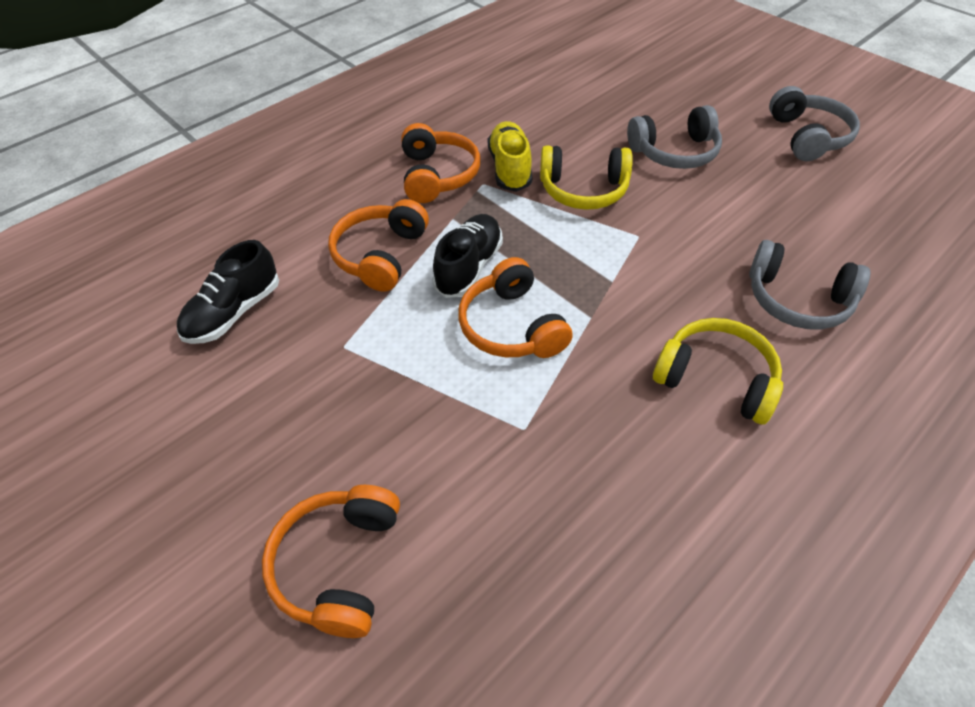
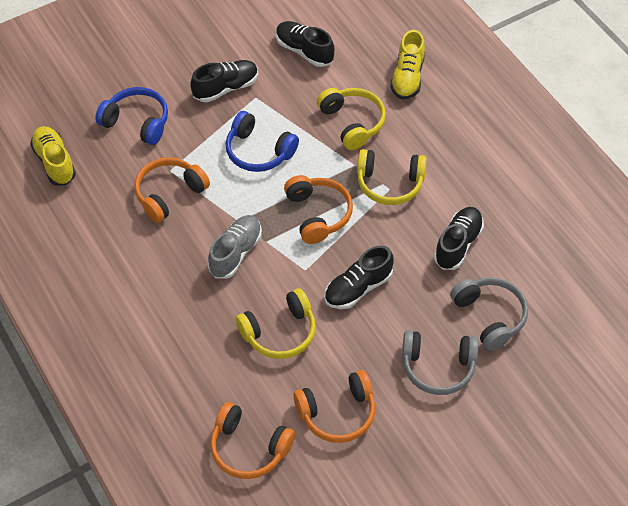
black shoe: 2 -> 4
blue headphones: 0 -> 2
grey headphones: 3 -> 2
grey shoe: 0 -> 1
yellow headphones: 2 -> 3
yellow shoe: 1 -> 2

